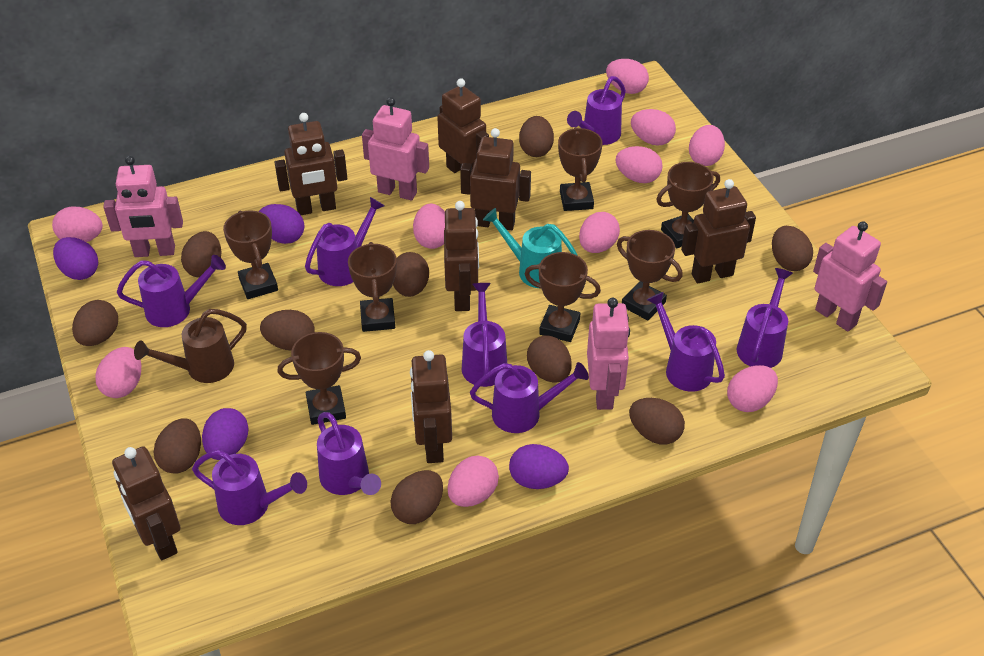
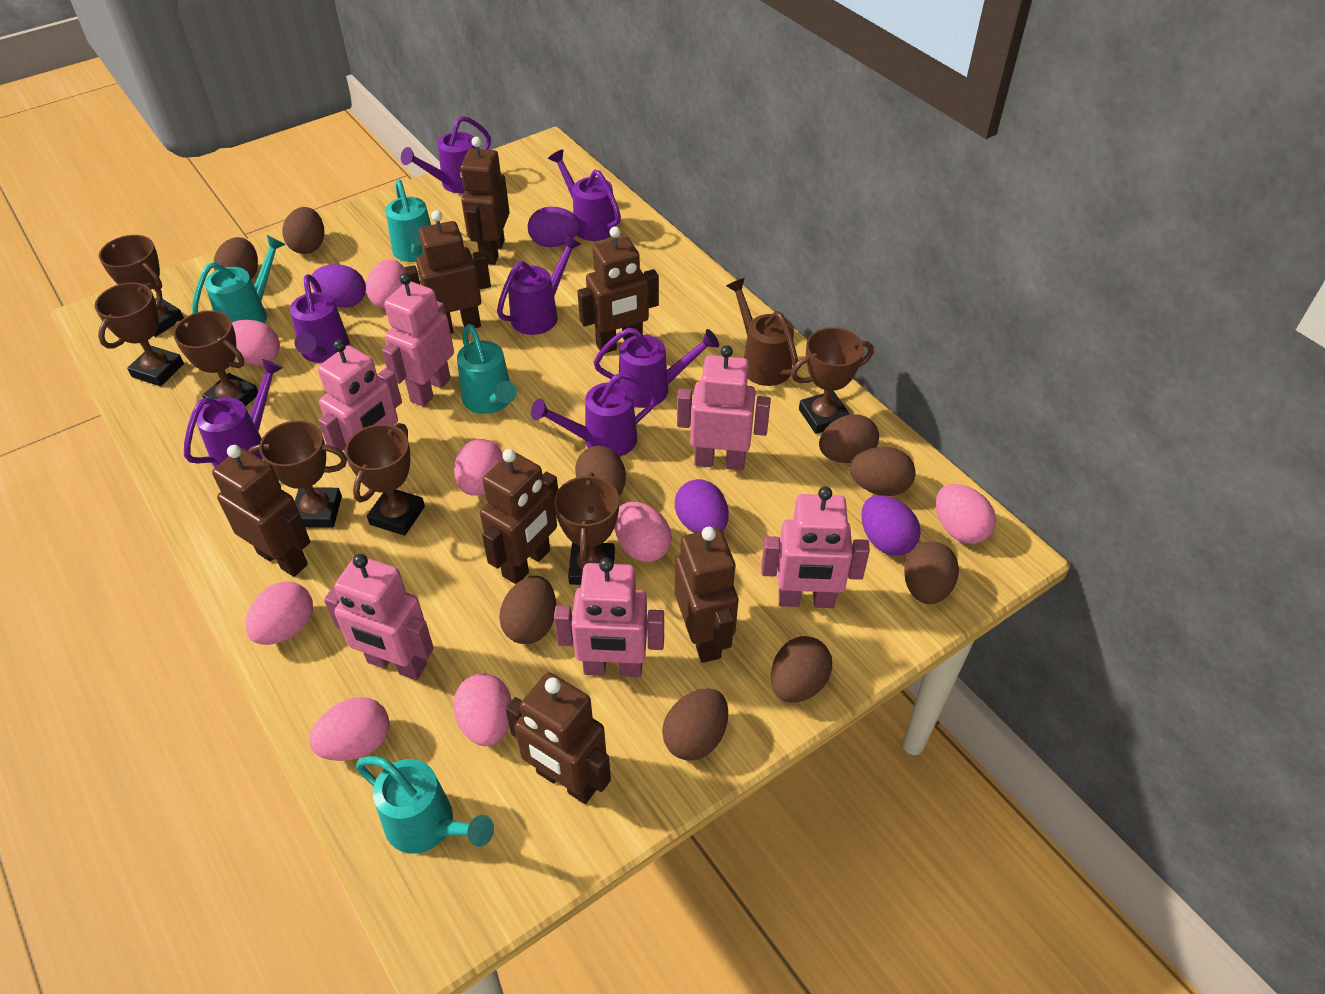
brown egg: 10 -> 9
pink egg: 10 -> 8
pink robot: 4 -> 6
purple watering can: 9 -> 7
turquoise watering can: 1 -> 4

